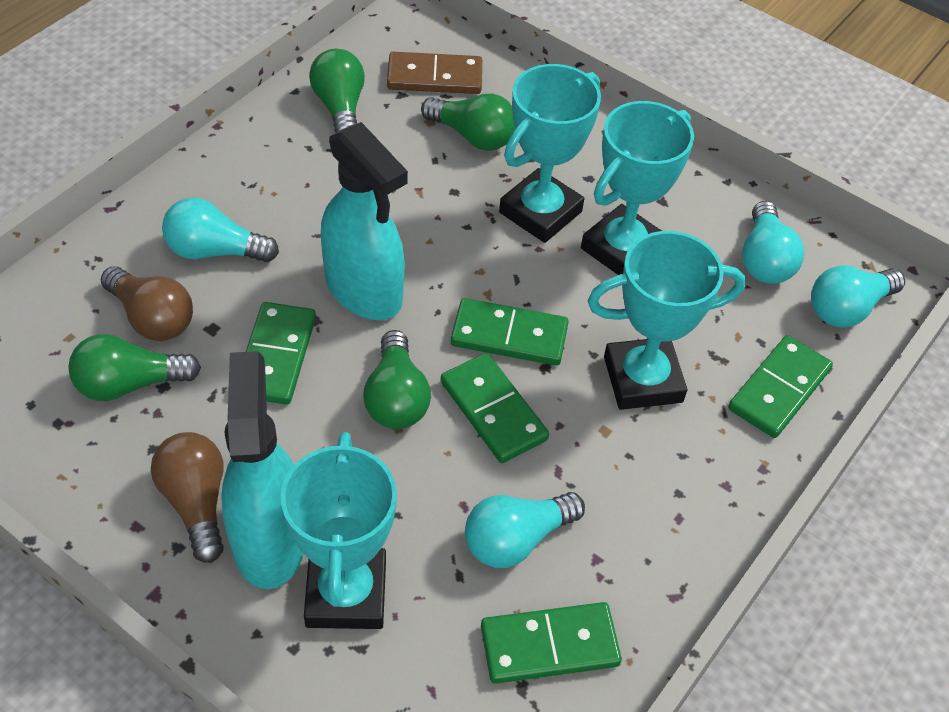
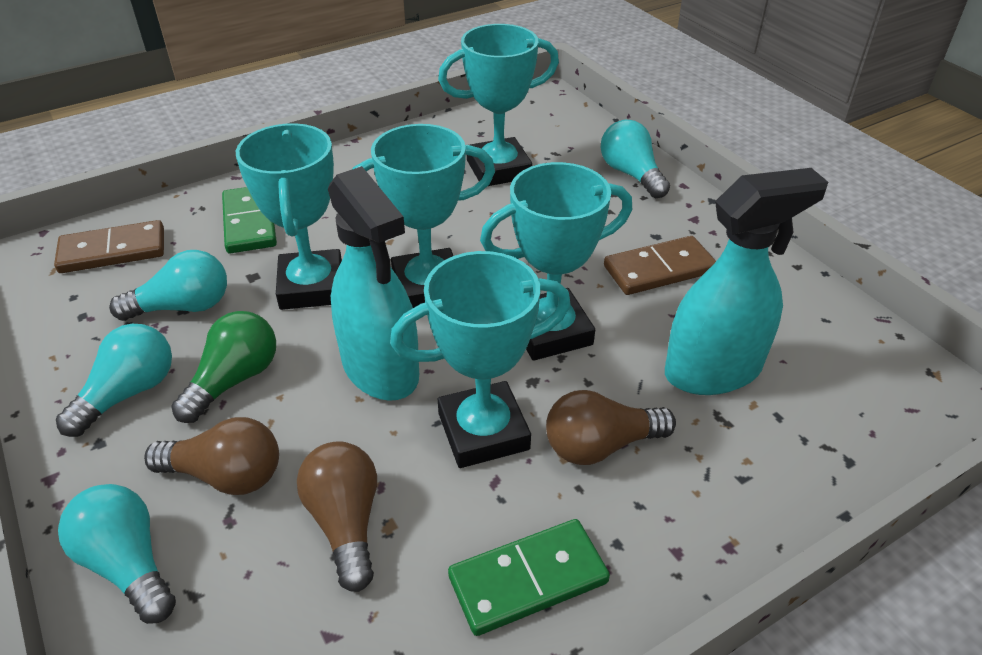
brown domino: 1 -> 2
brown light bulb: 2 -> 3
green domino: 5 -> 2
green light bulb: 4 -> 1
turquoise trophy: 4 -> 5

